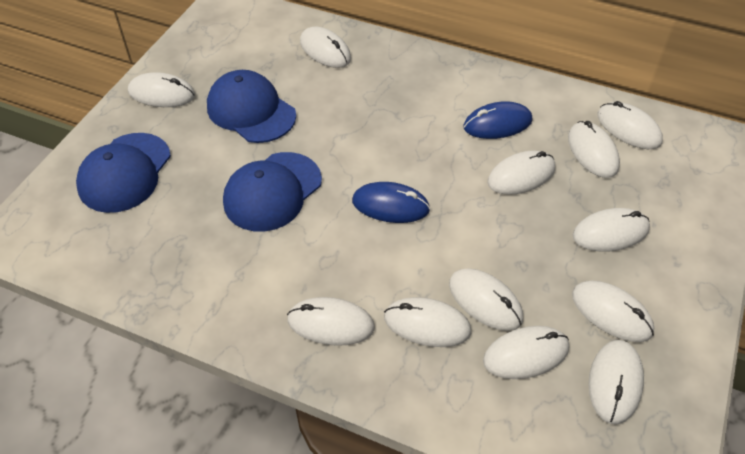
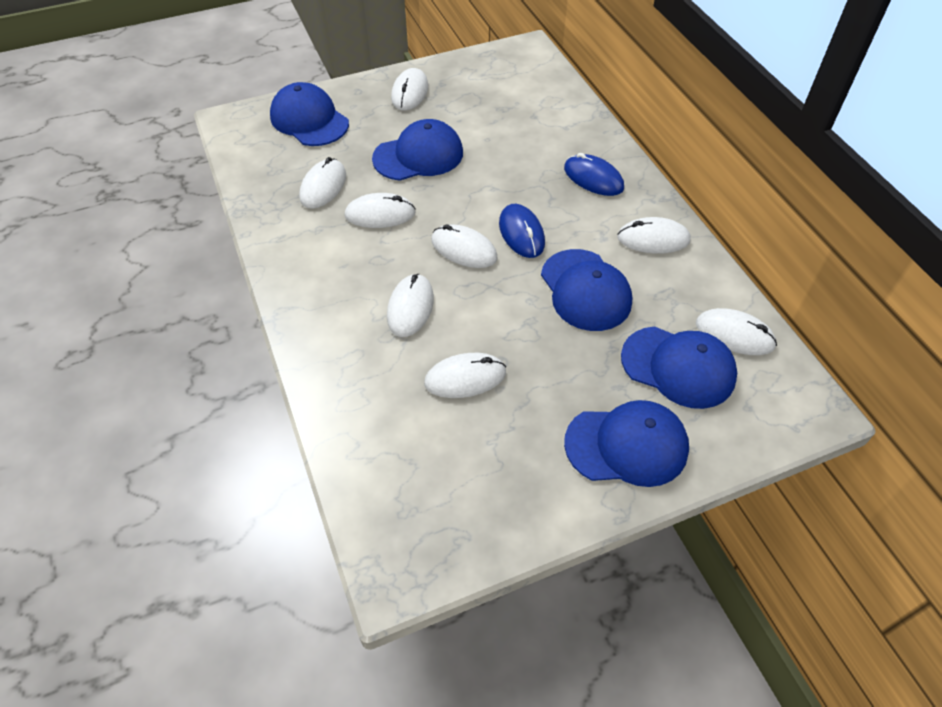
blue cap: 3 -> 5
white mouse: 12 -> 8

